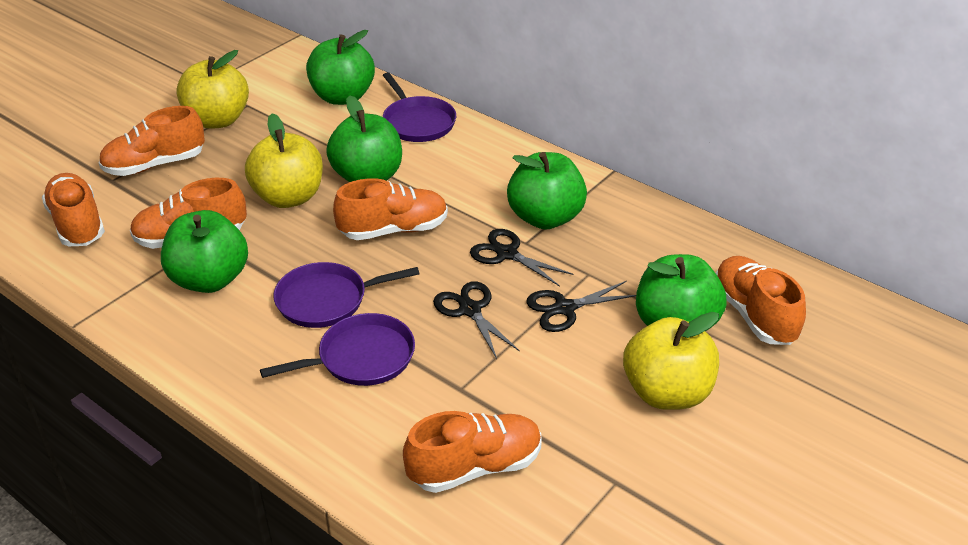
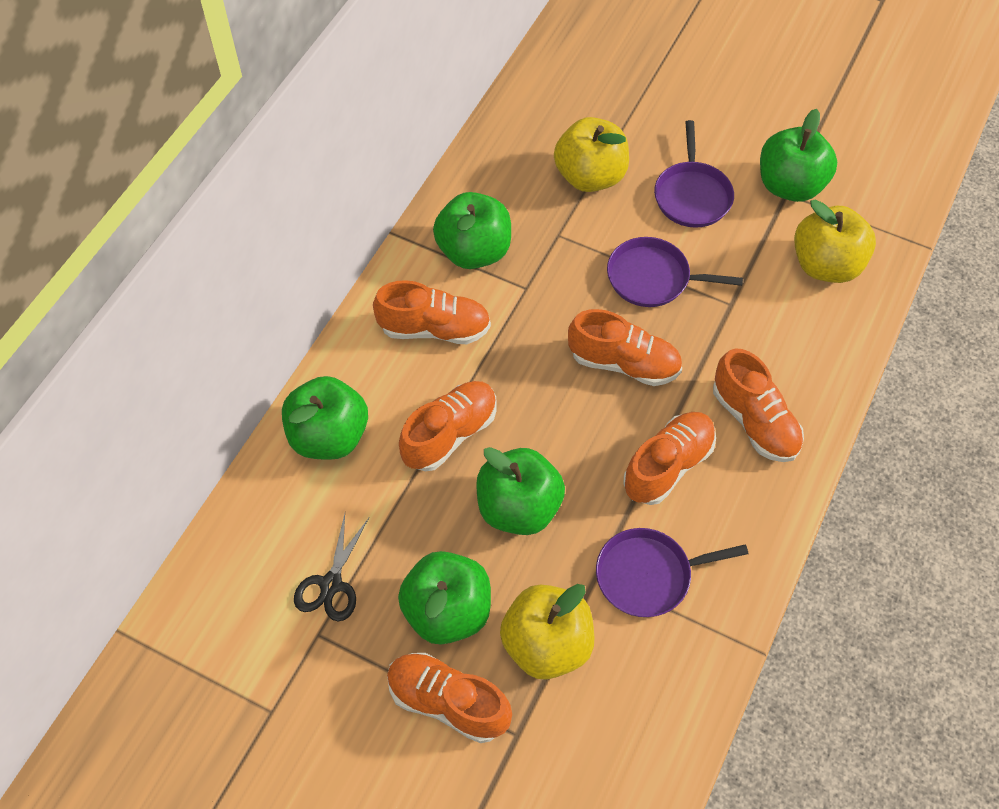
black scissors: 3 -> 1

